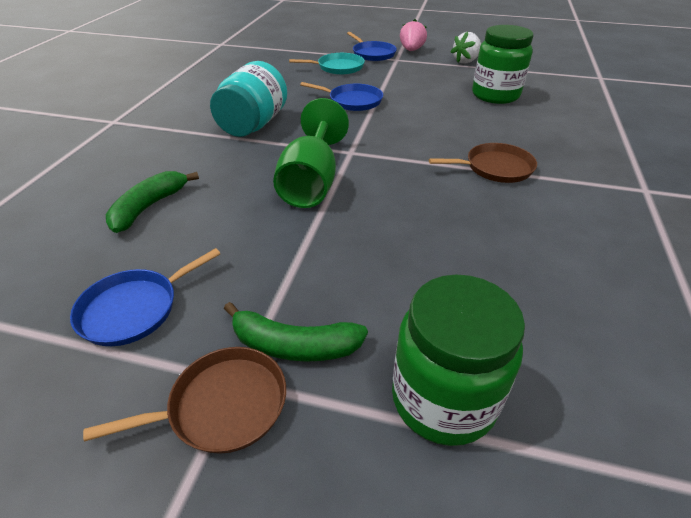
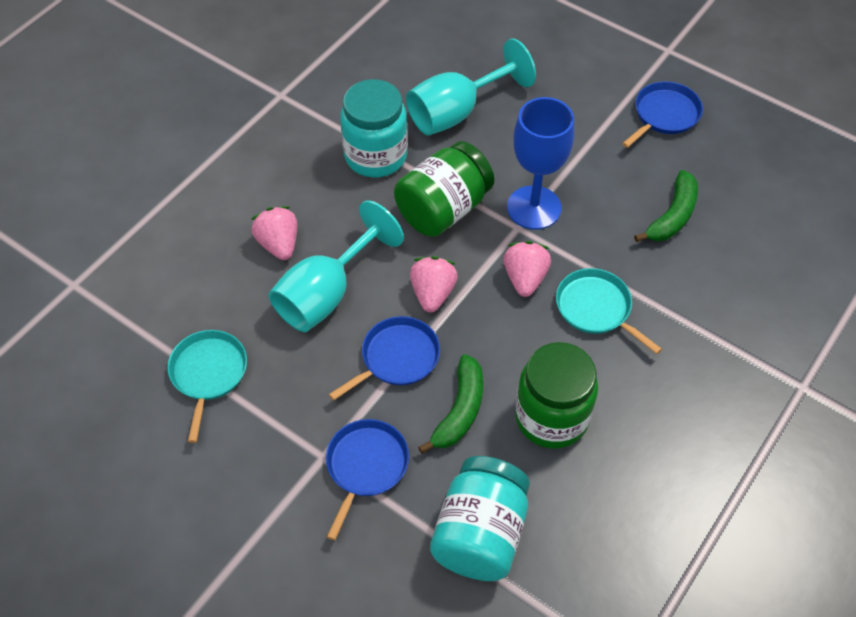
blue goblet: 0 -> 1
brown pan: 2 -> 0
green goblet: 1 -> 0
pink strawberry: 1 -> 3
turquoise goblet: 0 -> 2
turquoise jar: 1 -> 2
turquoise pan: 1 -> 2
white strawberry: 1 -> 0

